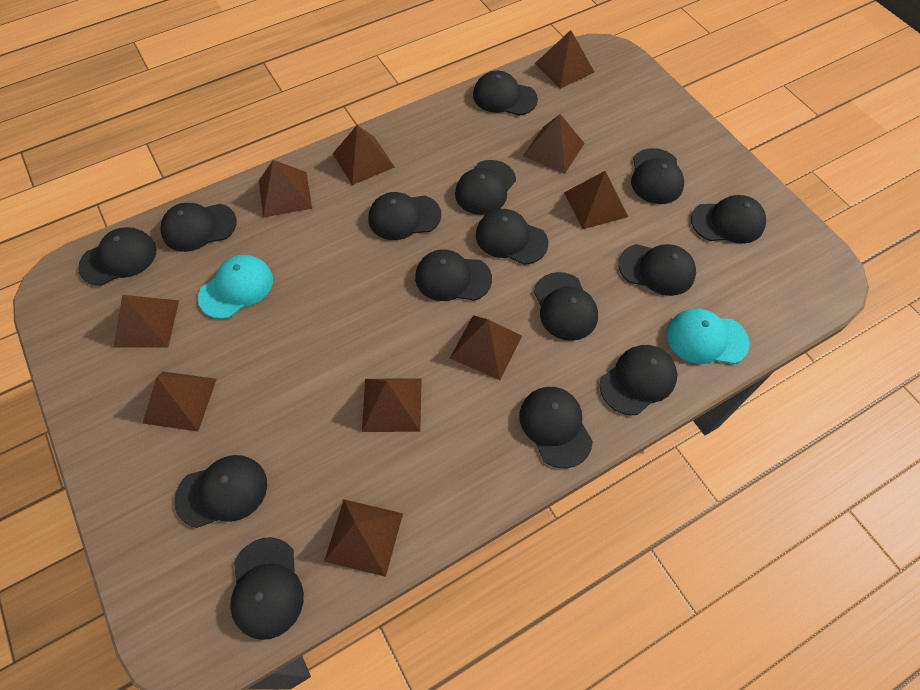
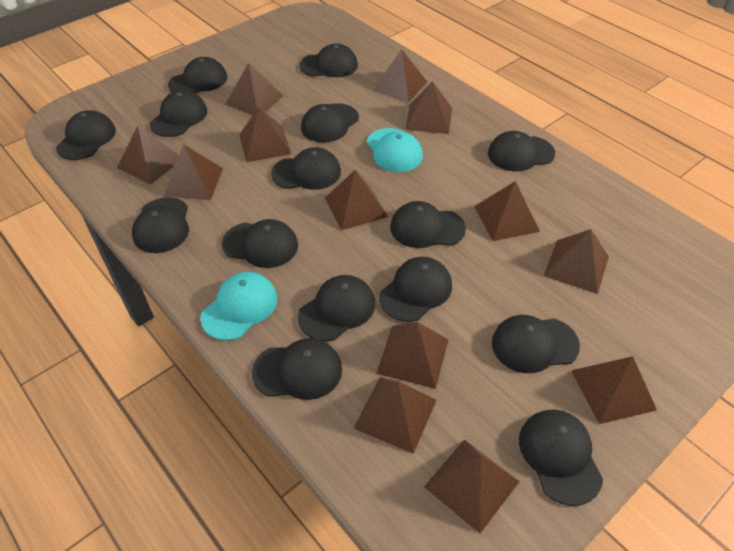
brown pyramid: 10 -> 13

